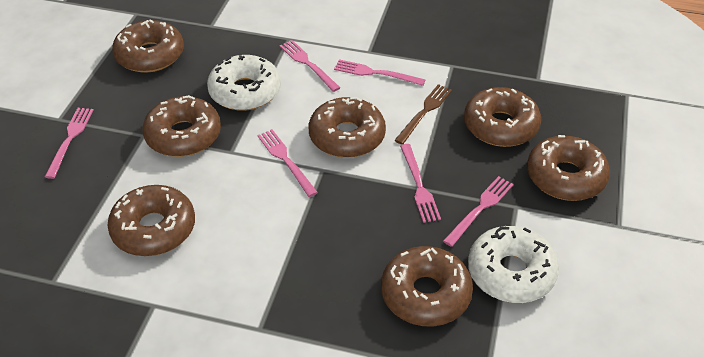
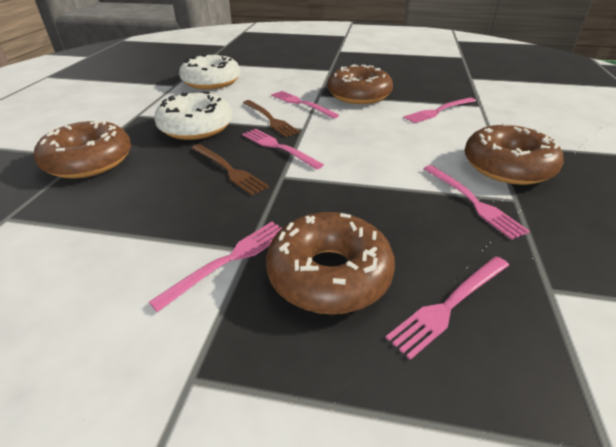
brown donut: 7 -> 4
brown fork: 1 -> 2

